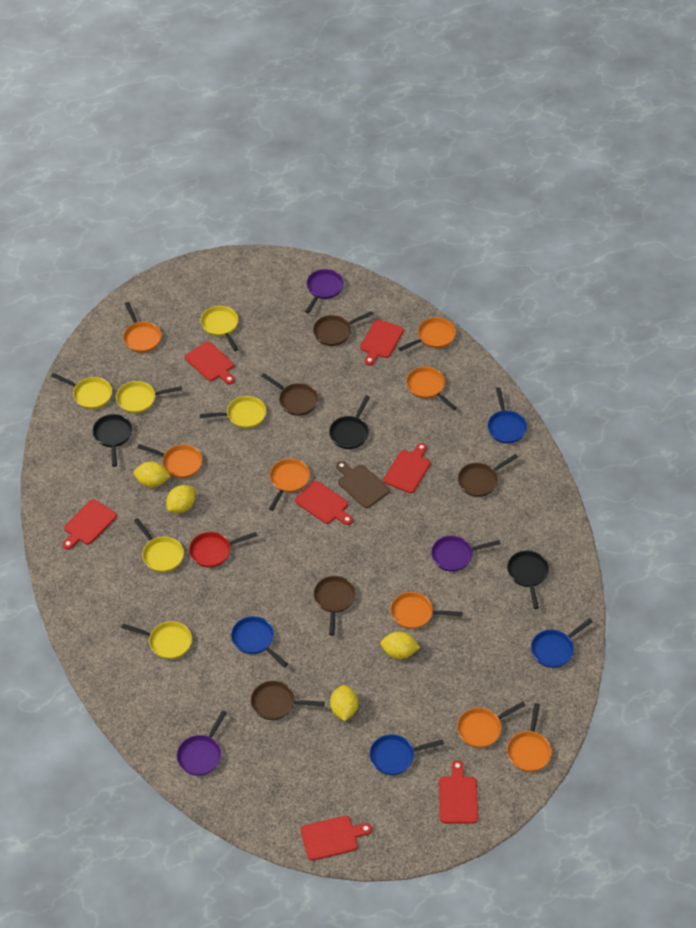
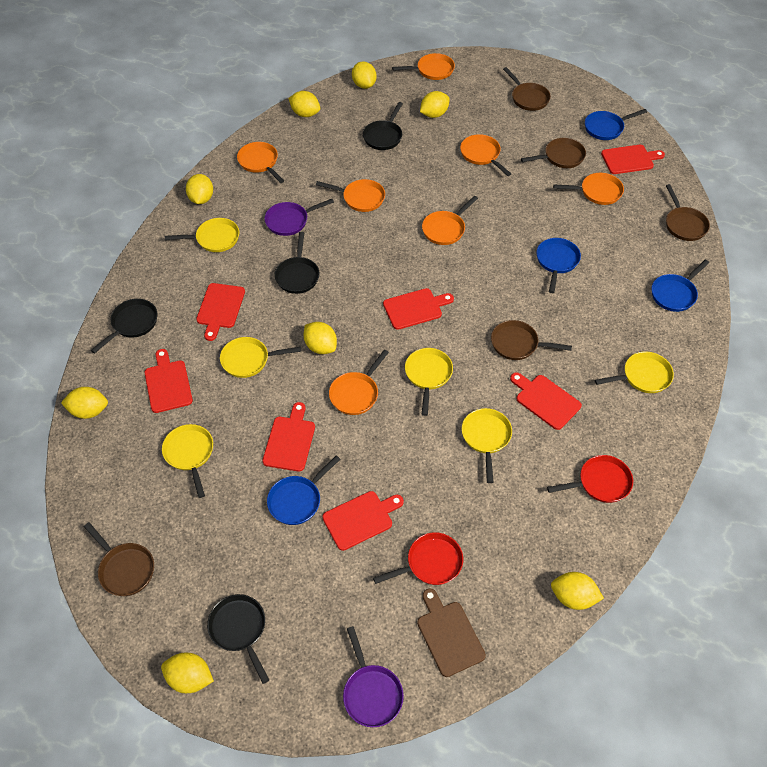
black pan: 3 -> 4
orange pan: 8 -> 7
purple pan: 3 -> 2
red pan: 1 -> 2
yellow lemon: 4 -> 8

